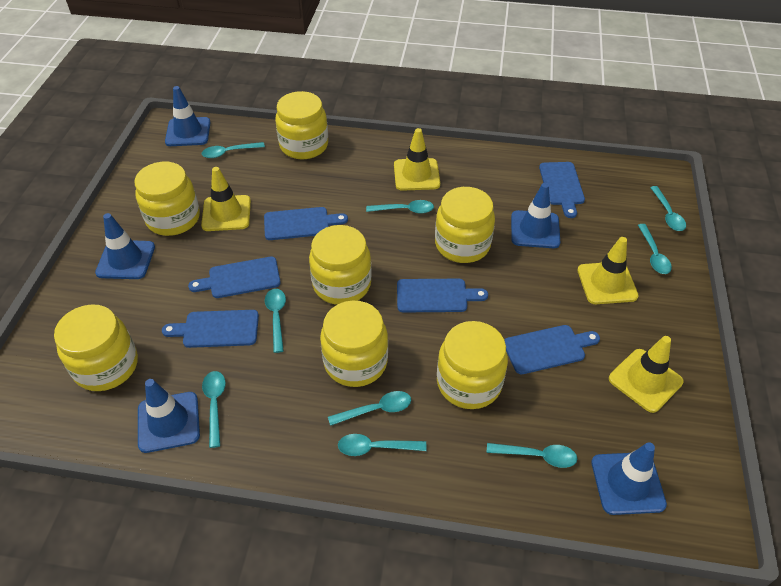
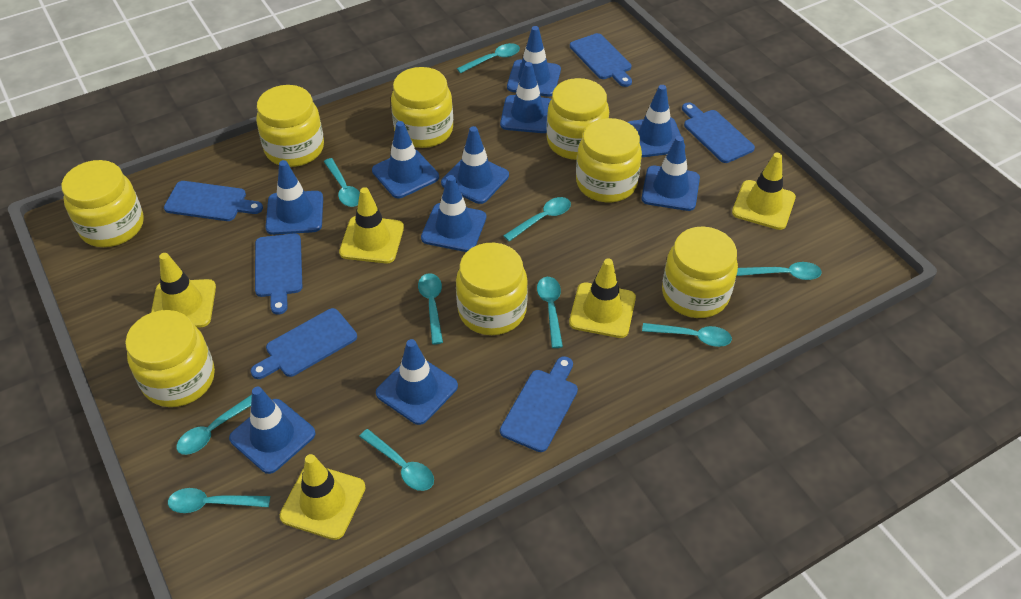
blue traffic cone: 5 -> 10
turquoise spoon: 9 -> 10
yellow jar: 7 -> 8
yellow traffic cone: 4 -> 5

